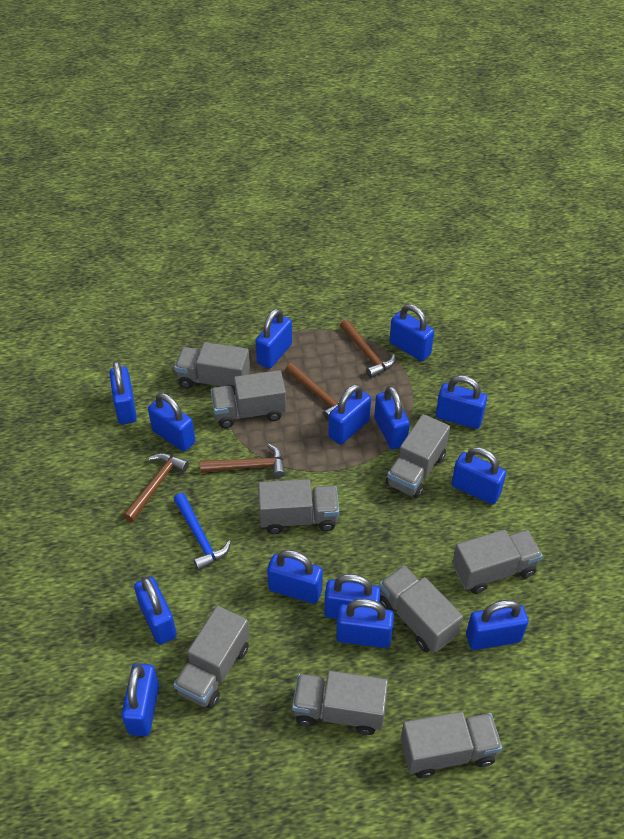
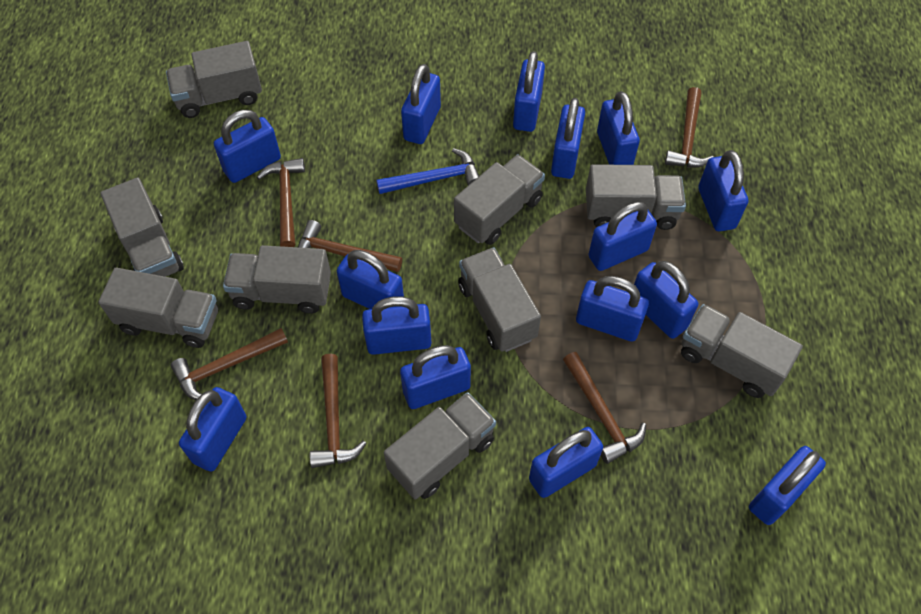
blue padlock: 14 -> 15
brown hammer: 4 -> 6

